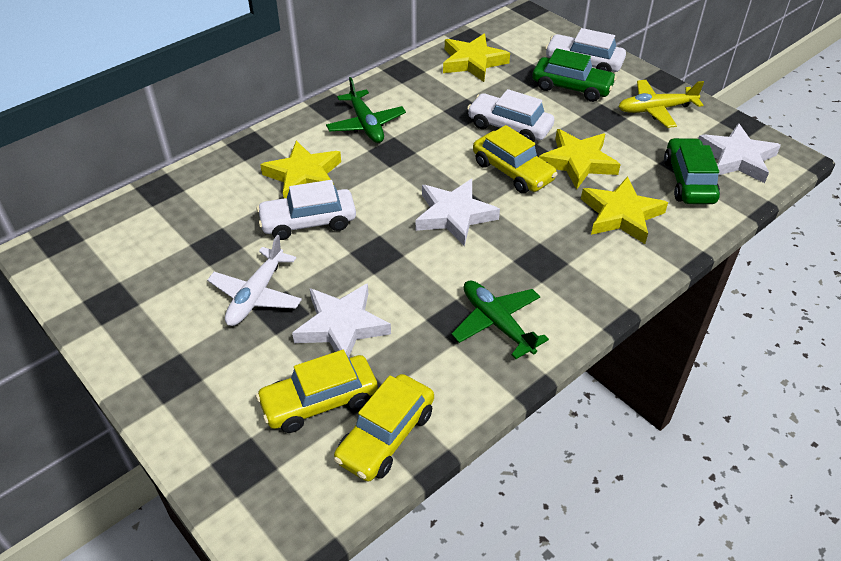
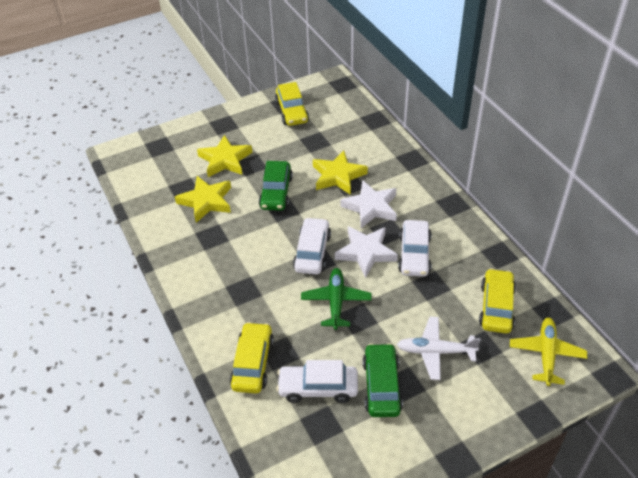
green plane: 2 -> 1
white star: 3 -> 2
yellow star: 4 -> 3

